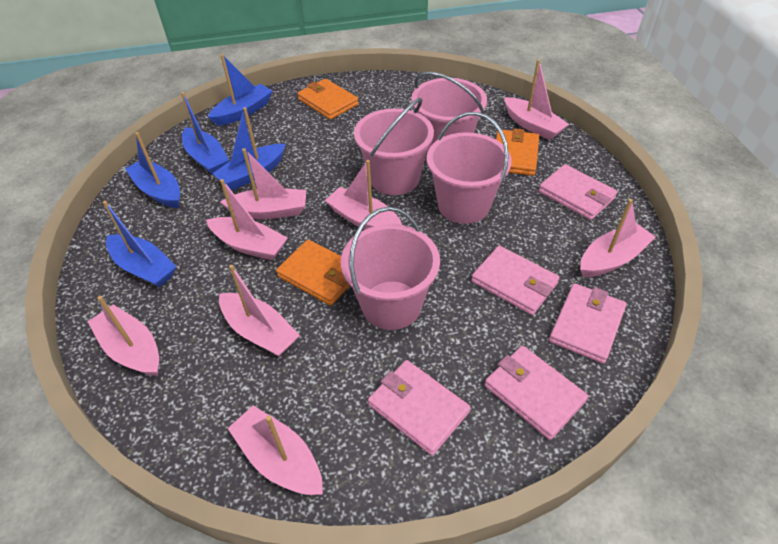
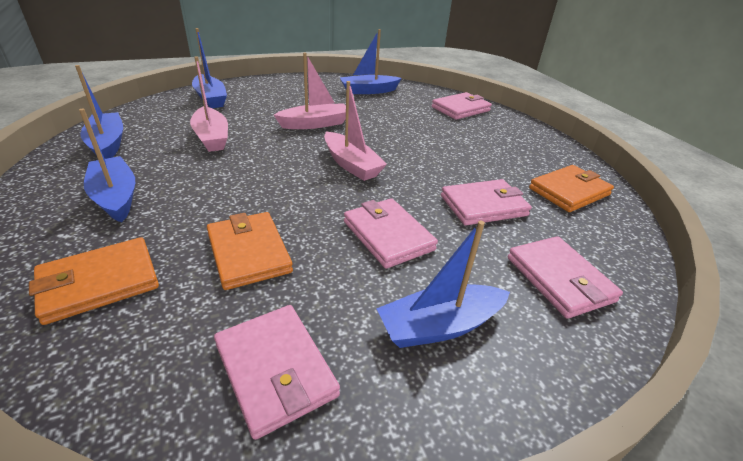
pink boat: 8 -> 3
pink bucket: 4 -> 0

